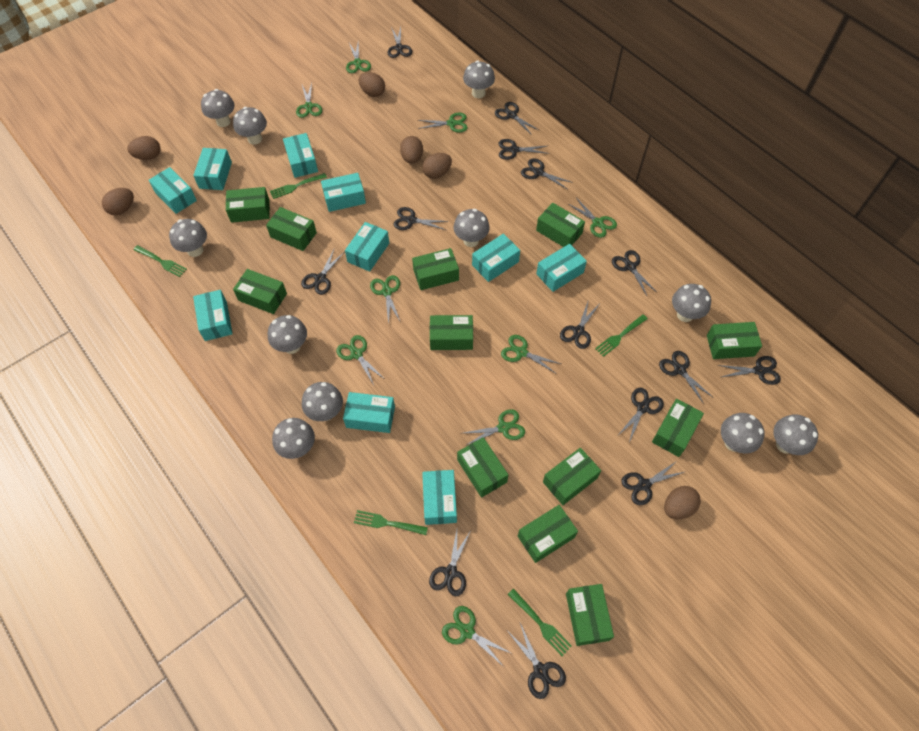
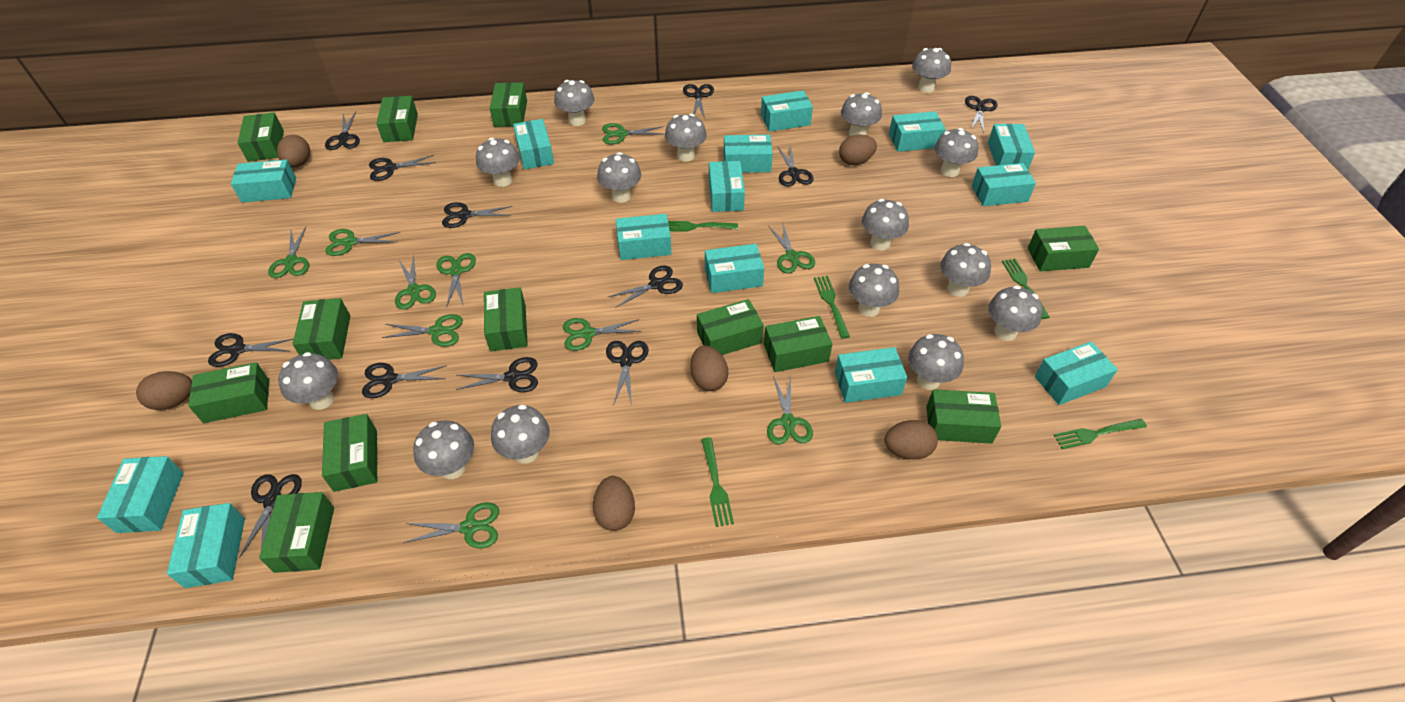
black scissors: 14 -> 12
green scissors: 9 -> 10
grey mushroom: 11 -> 15
turquoise box: 10 -> 14

